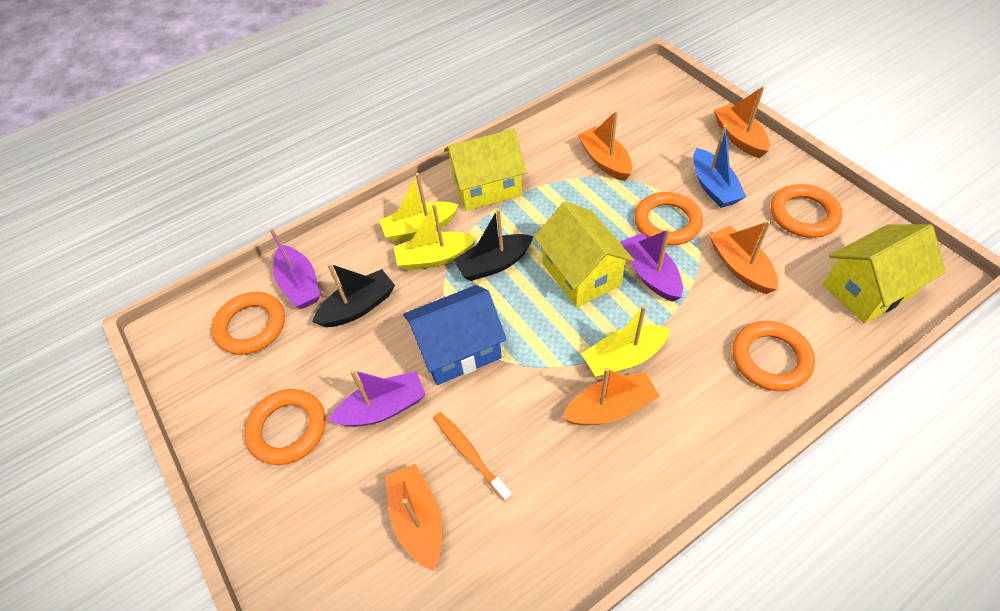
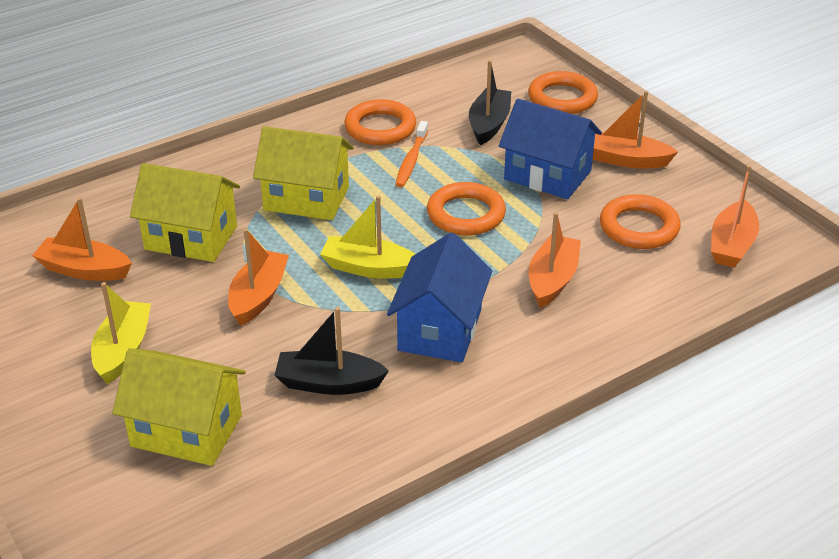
blue boat: 1 -> 0
blue house: 1 -> 2
orange ring: 5 -> 4
purple boat: 3 -> 0
yellow boat: 3 -> 2

